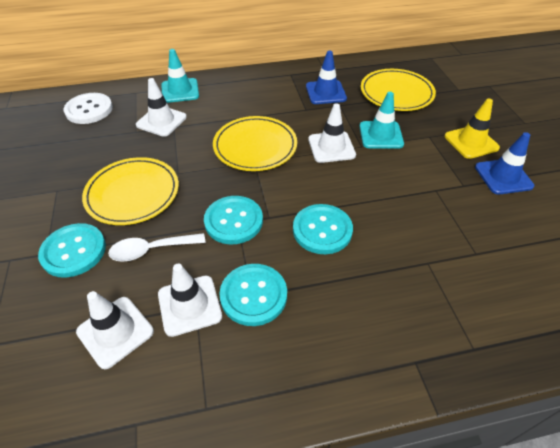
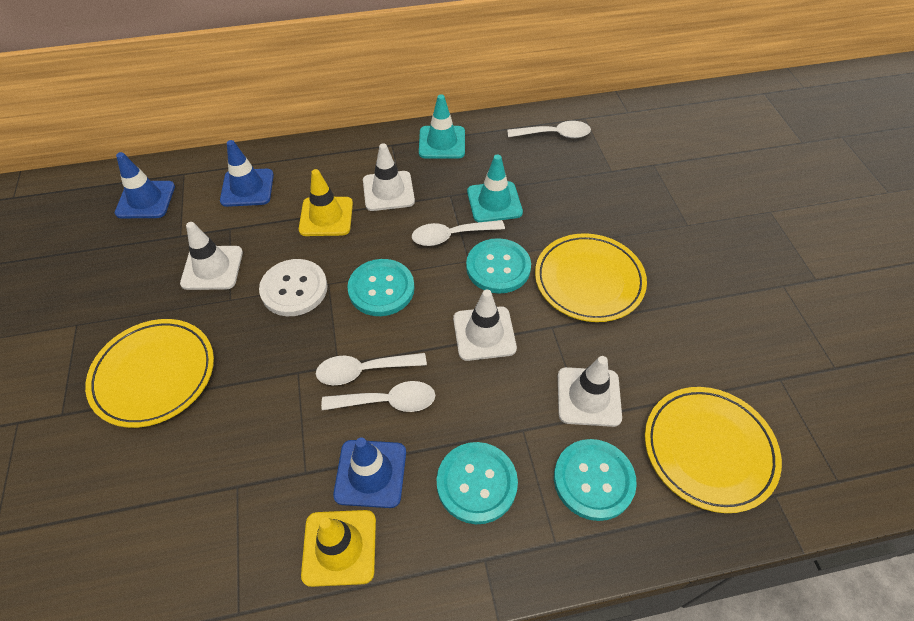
blue traffic cone: 2 -> 3
white spoon: 1 -> 4
yellow traffic cone: 1 -> 2

